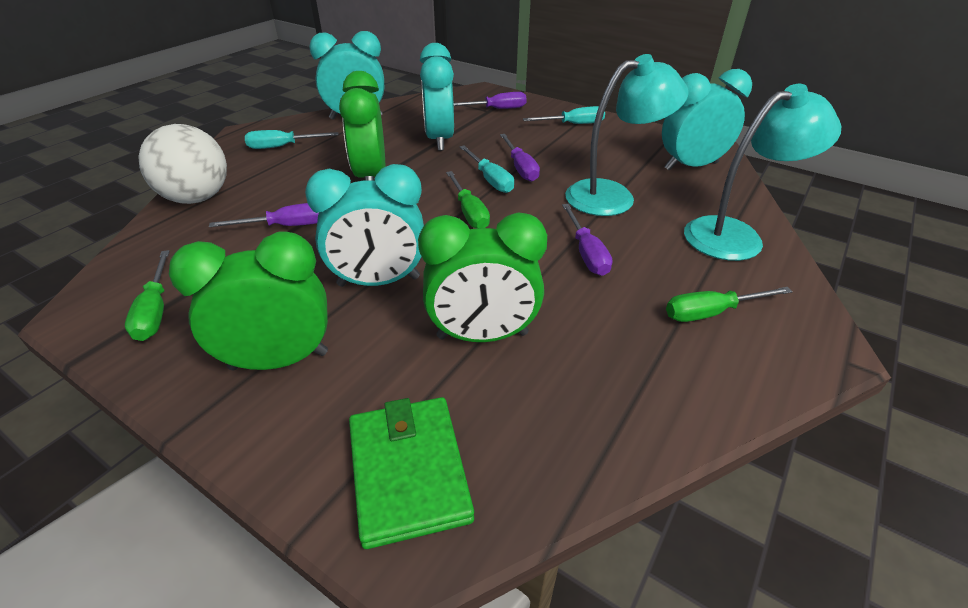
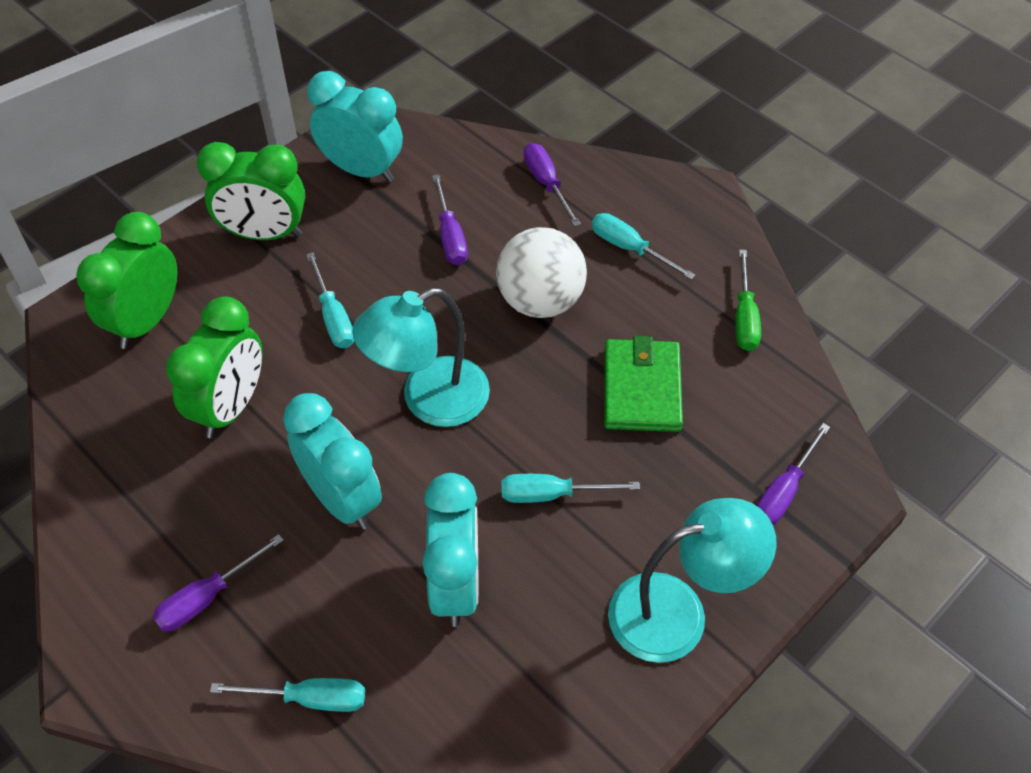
green screwdriver: 3 -> 1
turquoise clock: 4 -> 3
turquoise screwdriver: 3 -> 4

